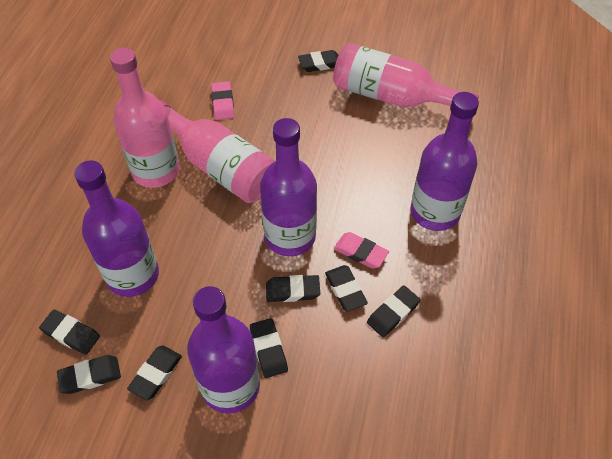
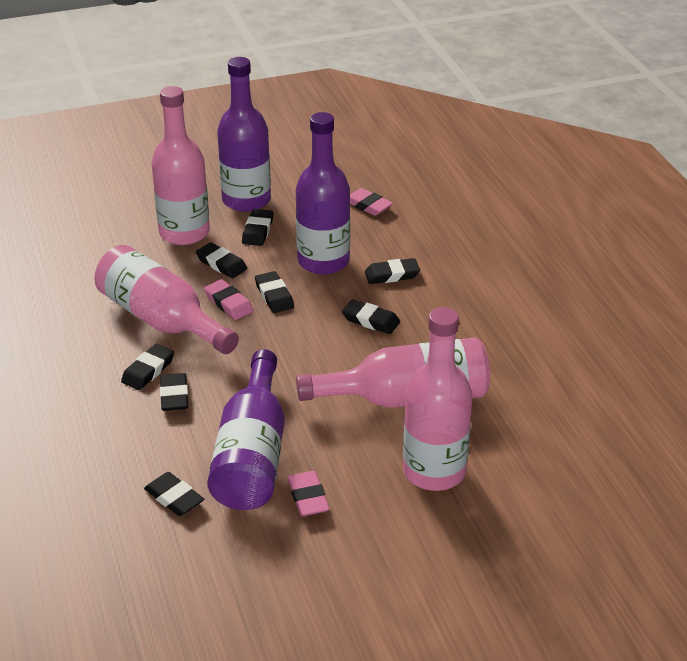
pink bottle: 3 -> 4
pink eraser: 2 -> 3
purple bottle: 4 -> 3

